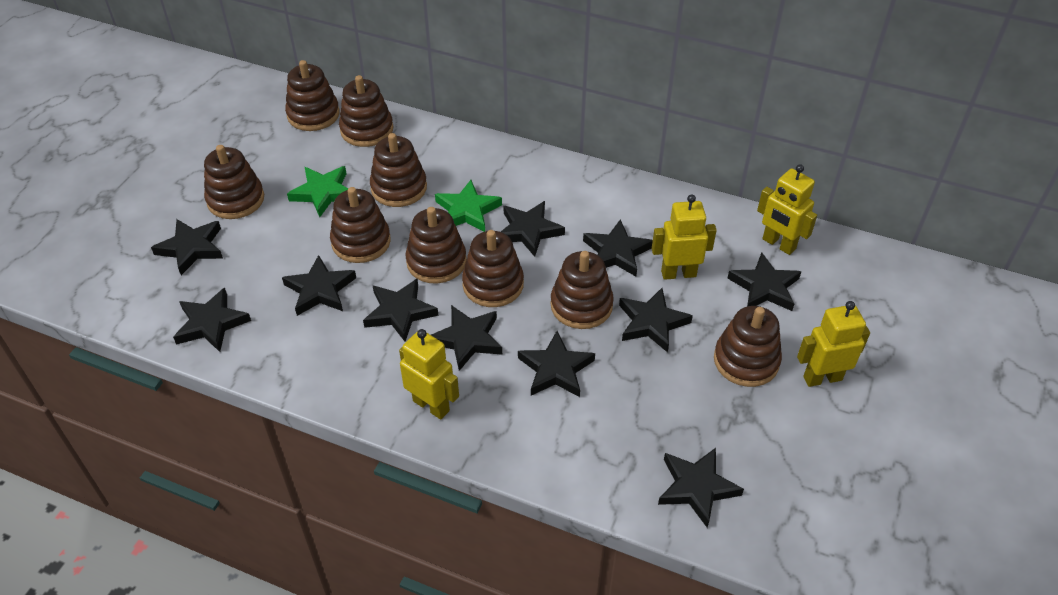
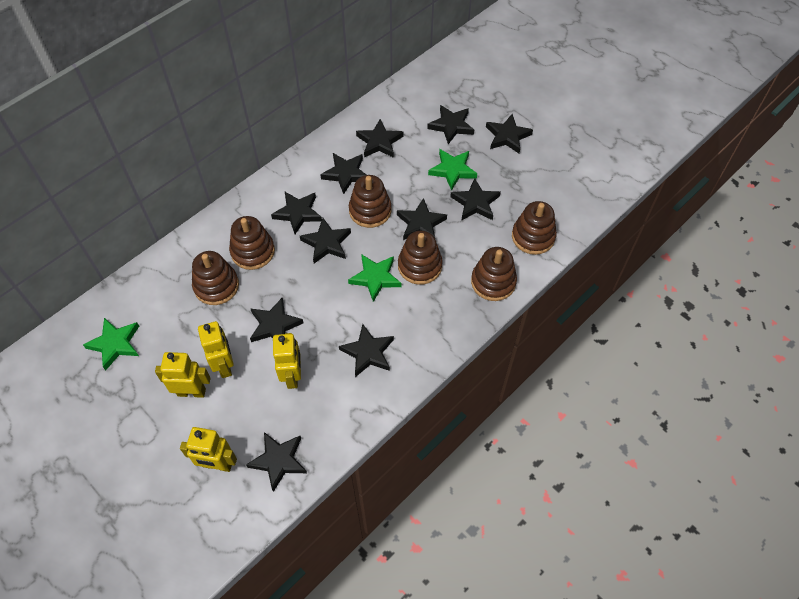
brown stacking toy: 9 -> 6
green star: 2 -> 3

